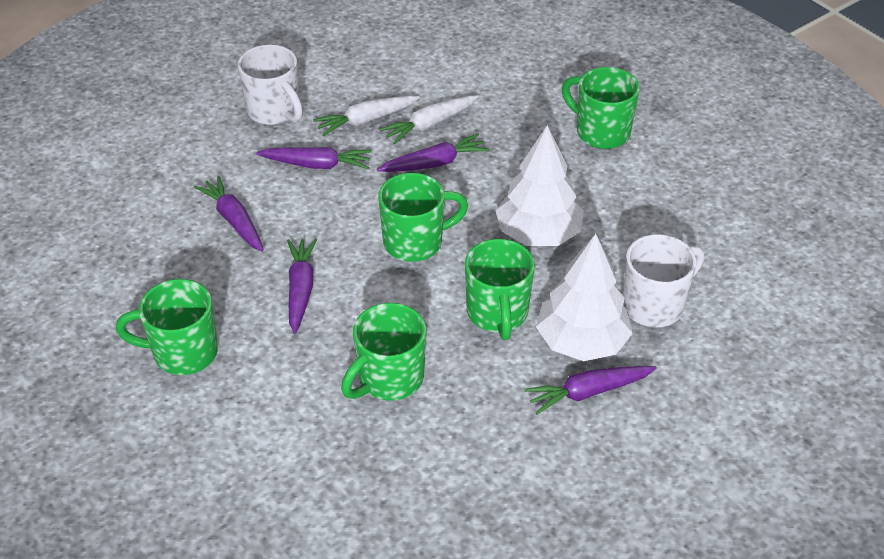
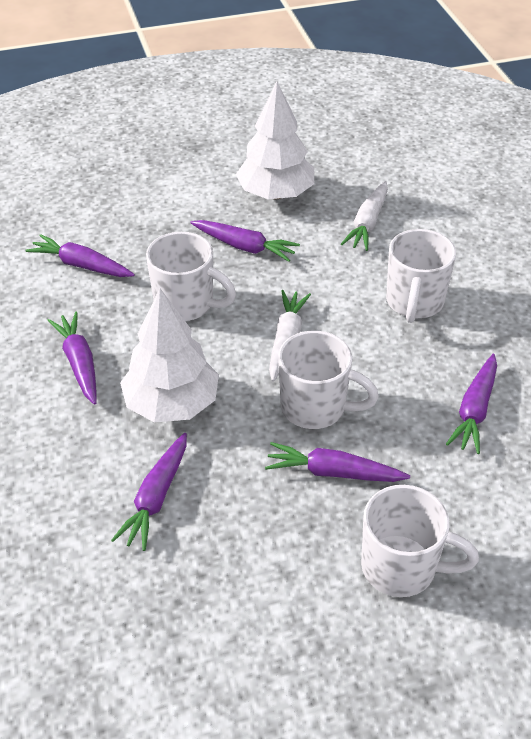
green mug: 5 -> 0
purple carrot: 5 -> 6
white mug: 2 -> 4

